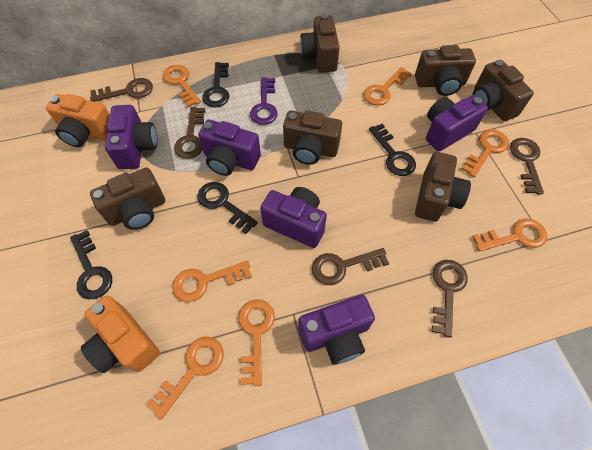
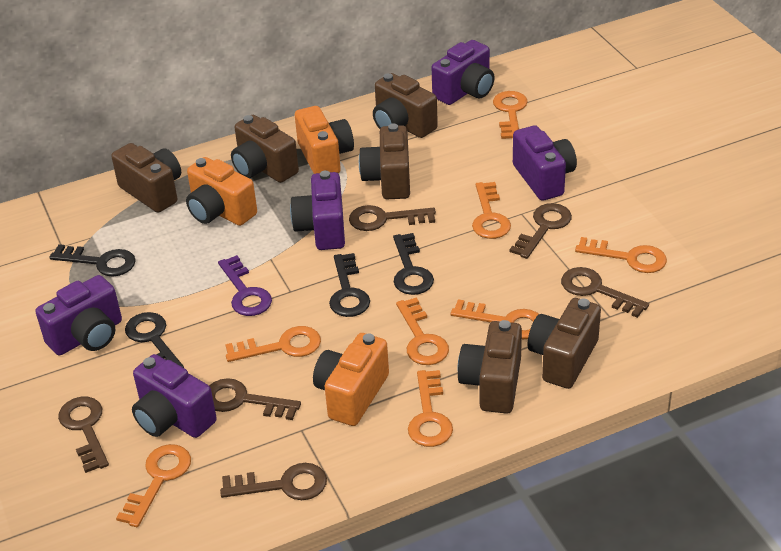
brown key: 5 -> 6
orange camera: 2 -> 3
orange key: 7 -> 8

